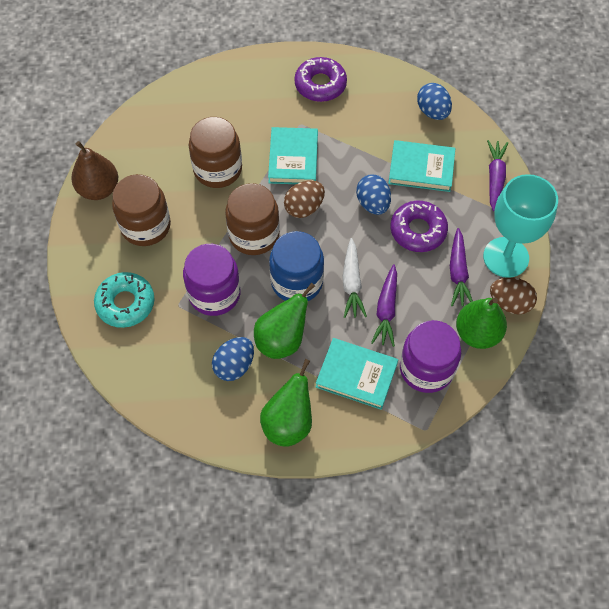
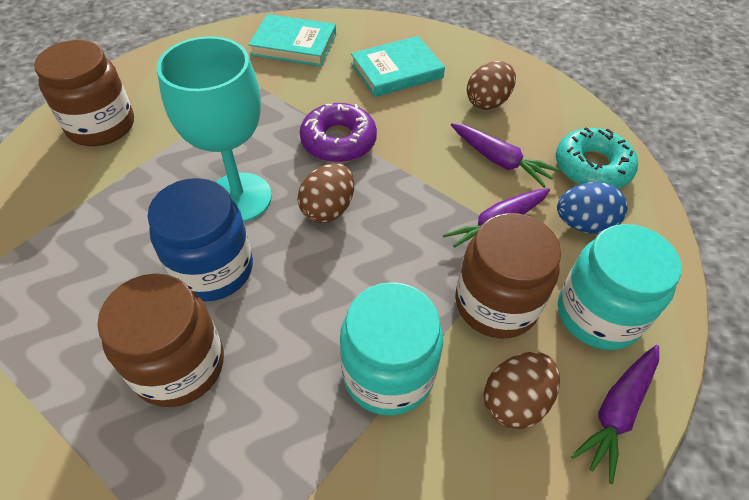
blue egg: 3 -> 1
brown egg: 2 -> 3
brown pear: 1 -> 0
green pear: 3 -> 0
purple donut: 2 -> 1
purple jar: 2 -> 0
turquoise book: 3 -> 2
turquoise jar: 0 -> 2
white carrot: 1 -> 0

